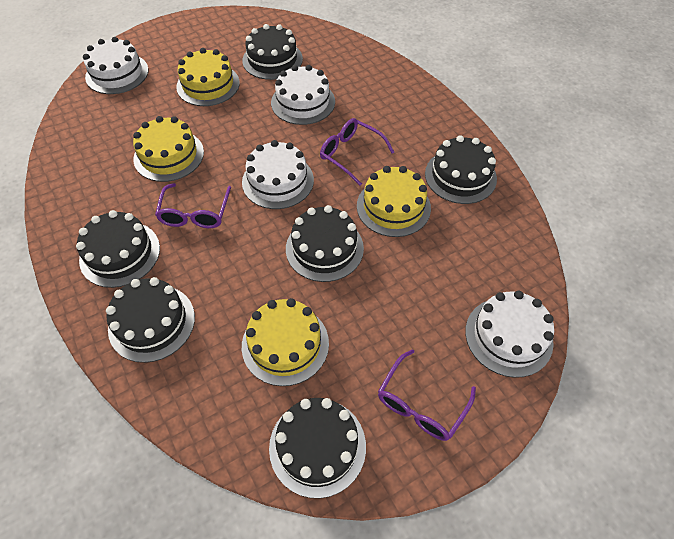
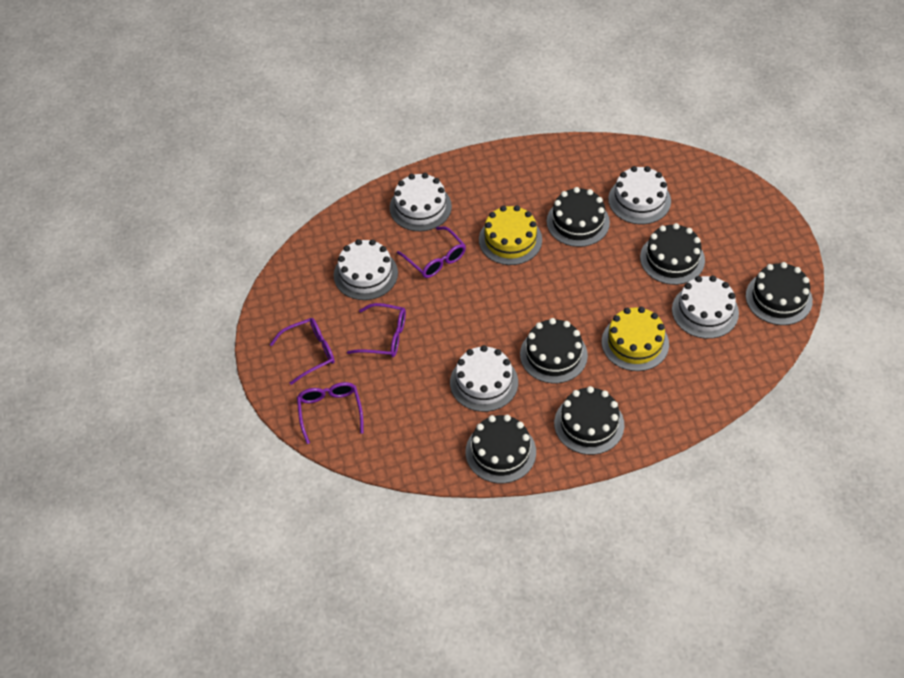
purple glasses: 3 -> 4
white cake: 4 -> 5
yellow cake: 4 -> 2

